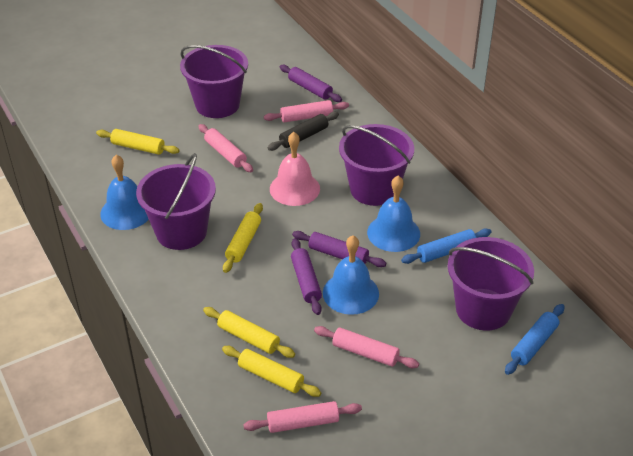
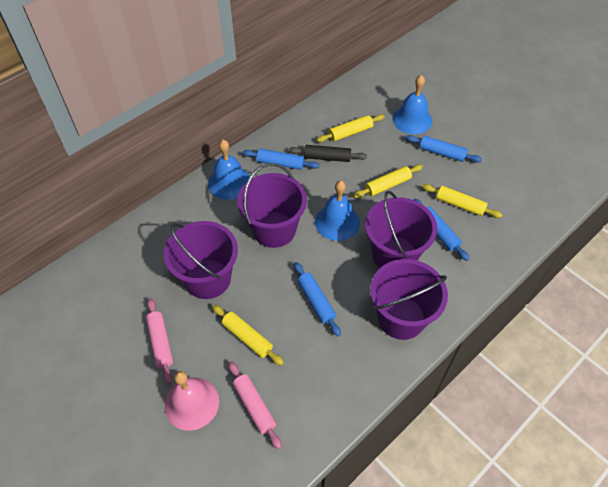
blue rolling pin: 2 -> 4
pink rolling pin: 4 -> 2
purple rolling pin: 3 -> 0

